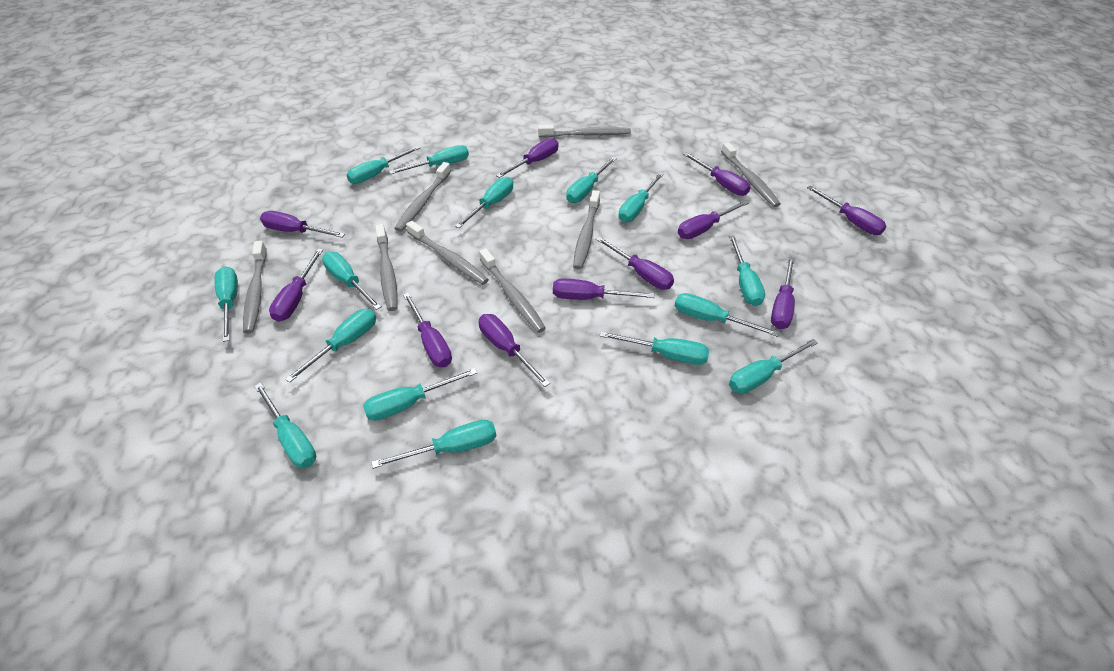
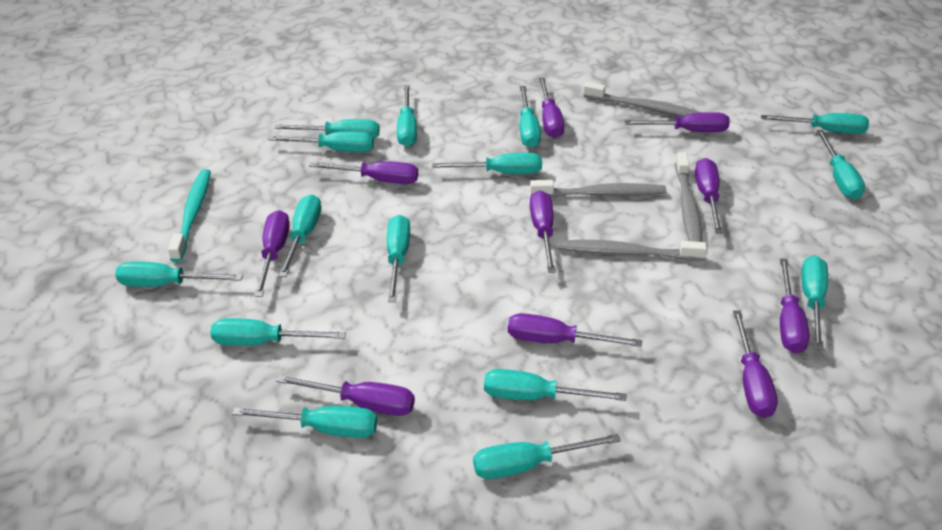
grey toothbrush: 8 -> 4
purple screwdriver: 11 -> 10
turquoise toothbrush: 0 -> 1

